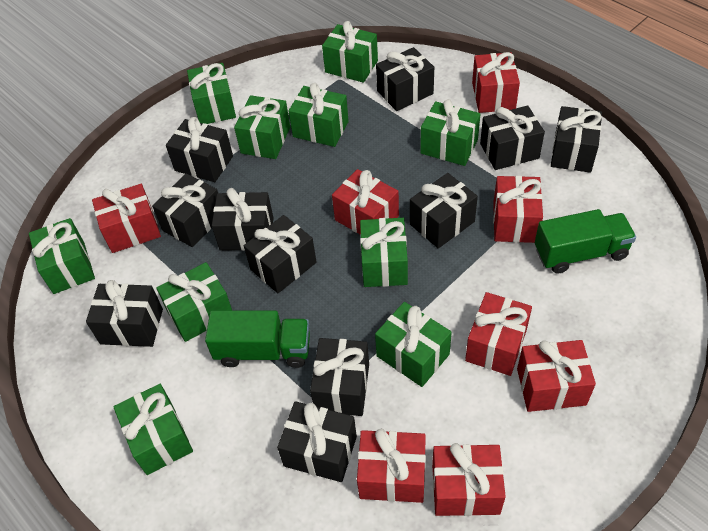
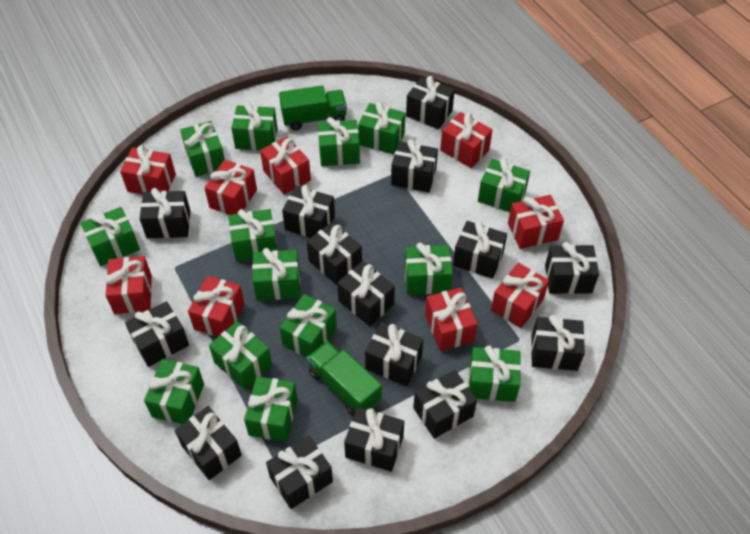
black gift: 11 -> 15
green gift: 10 -> 14
red gift: 8 -> 9

